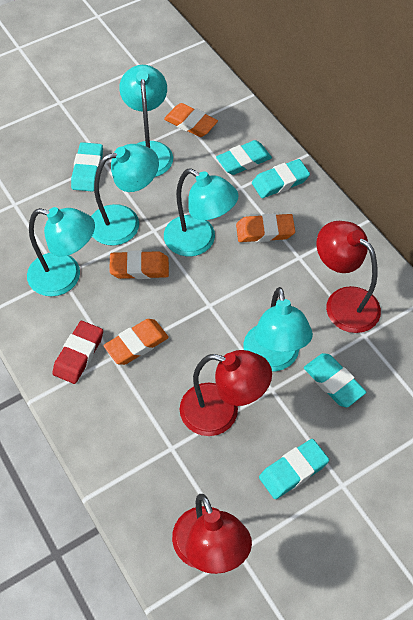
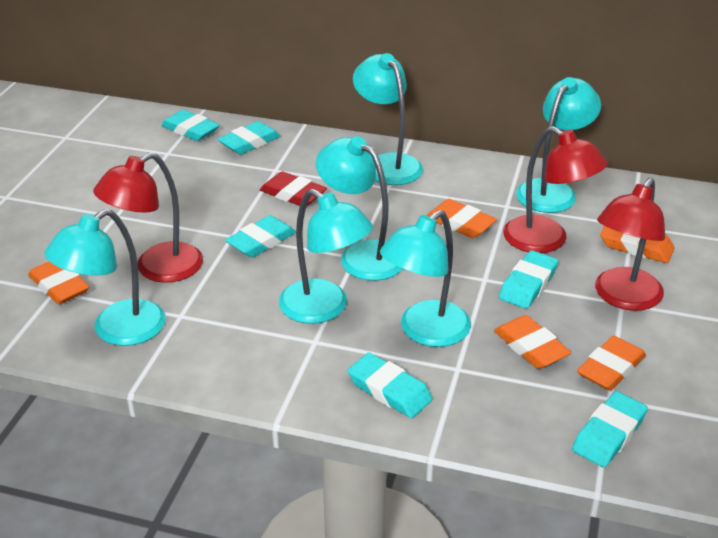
orange eraser: 4 -> 5
turquoise eraser: 5 -> 6
turquoise lamp: 5 -> 6

